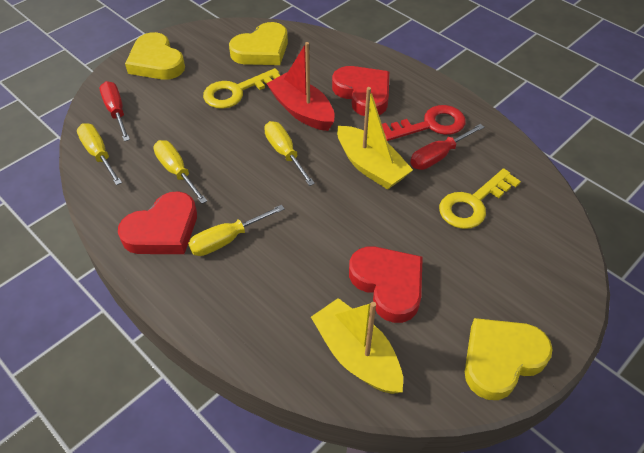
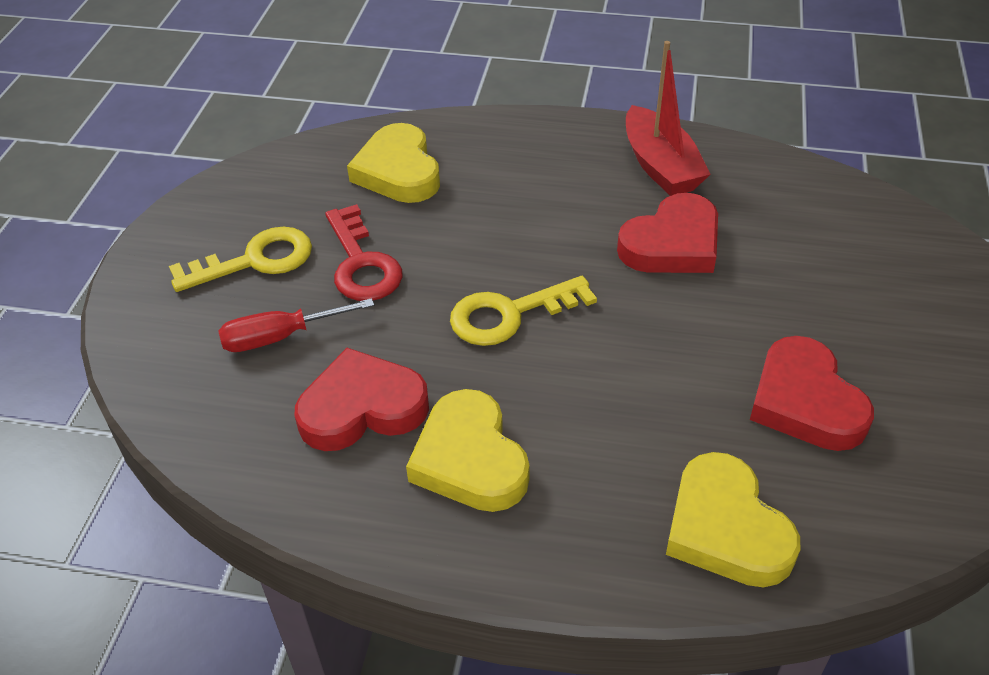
red screwdriver: 2 -> 1
yellow boat: 2 -> 0
yellow screwdriver: 4 -> 0

